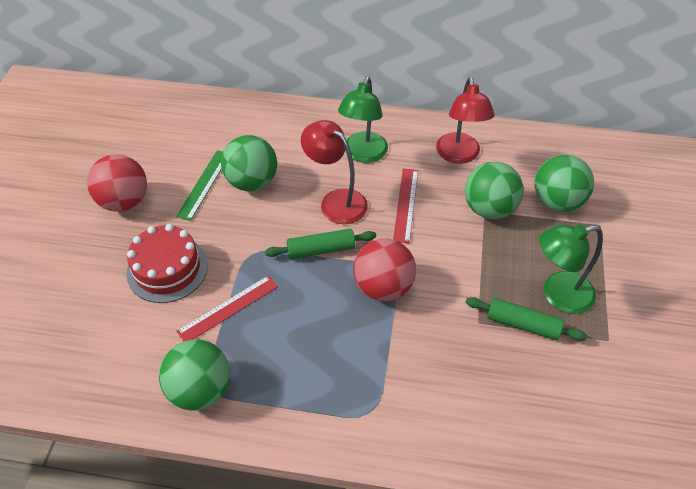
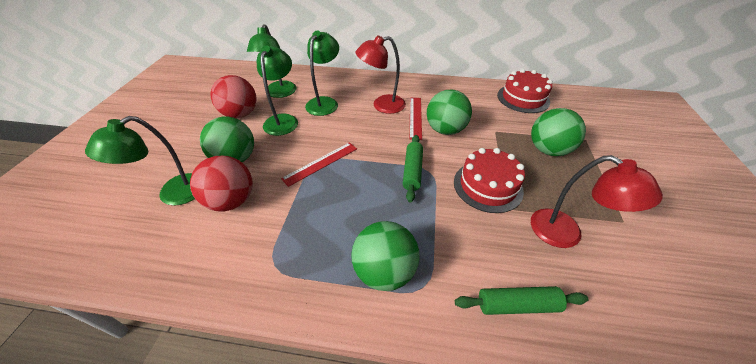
green lamp: 2 -> 4
green ruler: 1 -> 0
red cake: 1 -> 2

